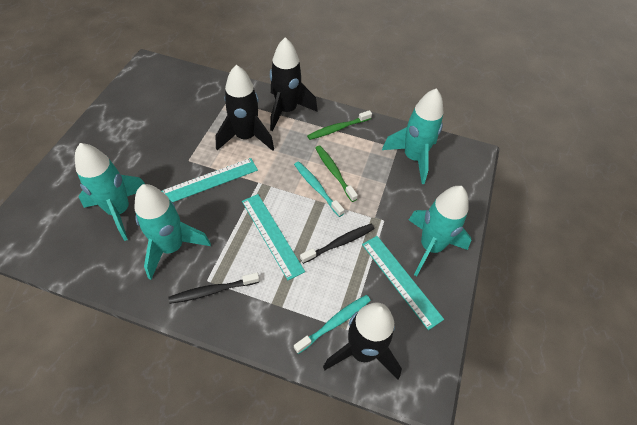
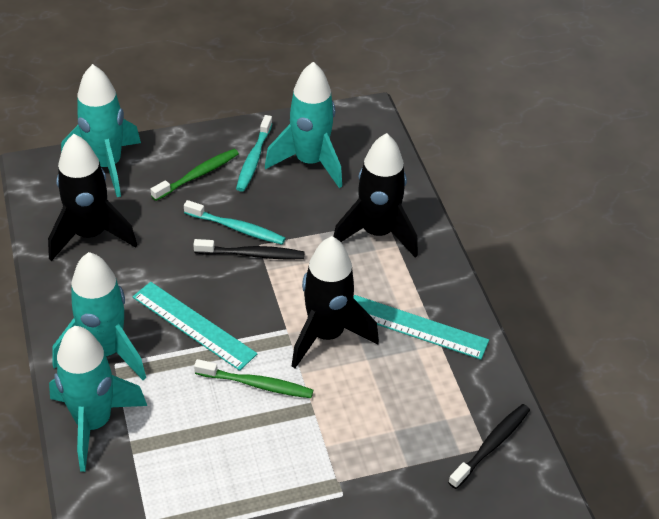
turquoise ruler: 3 -> 2

